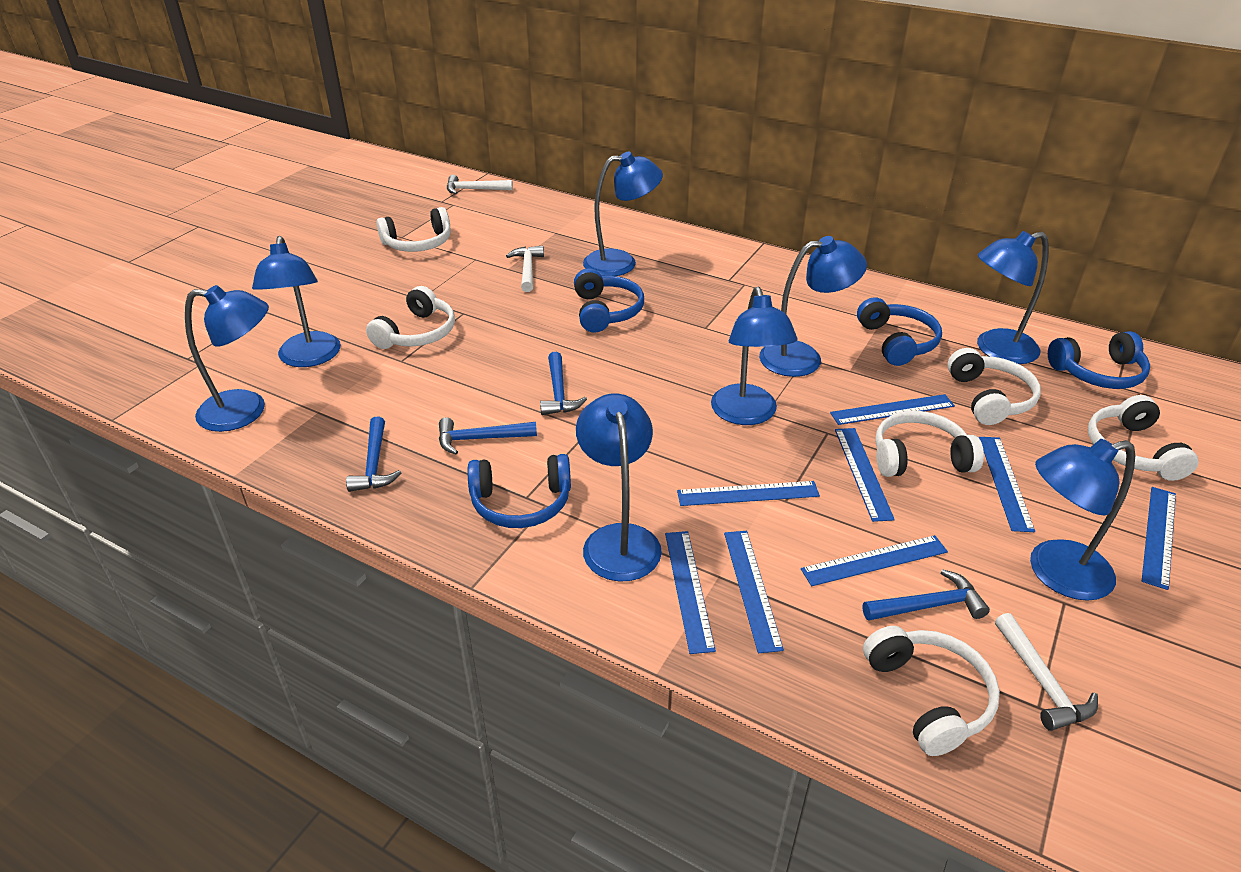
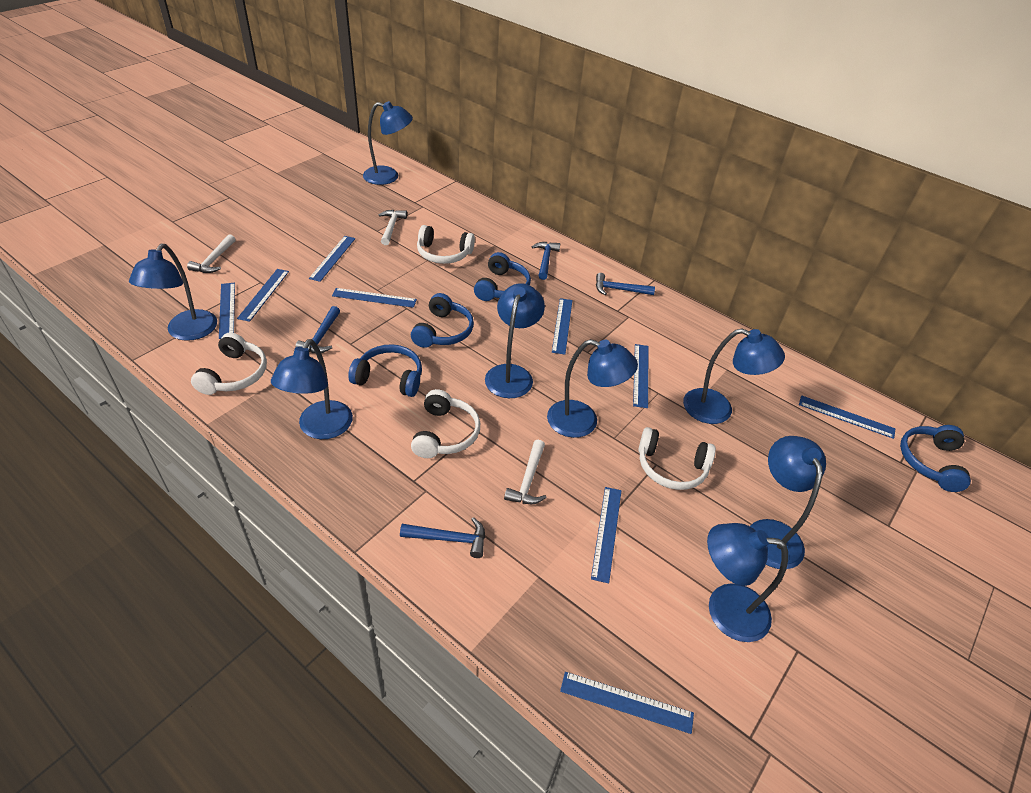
blue ruler: 8 -> 9
white headphones: 6 -> 4

